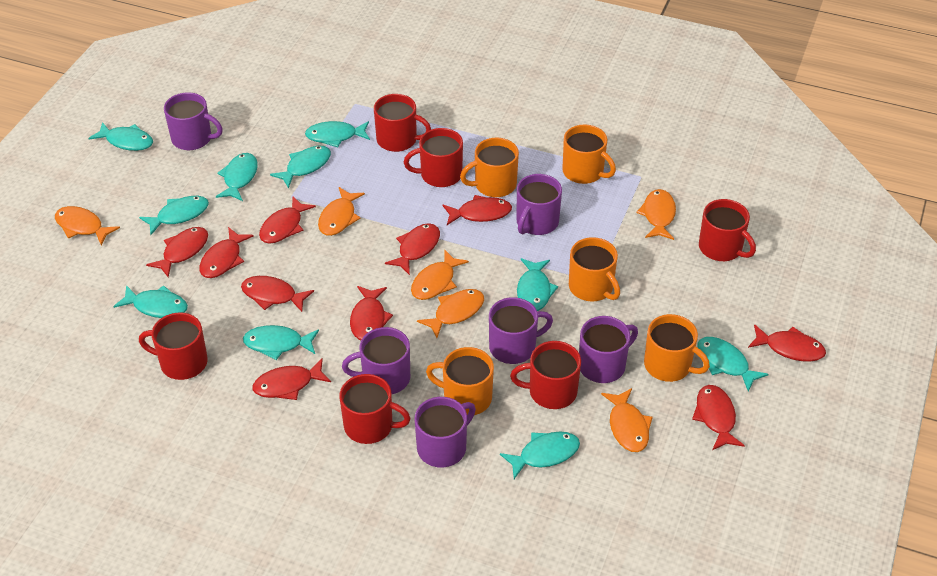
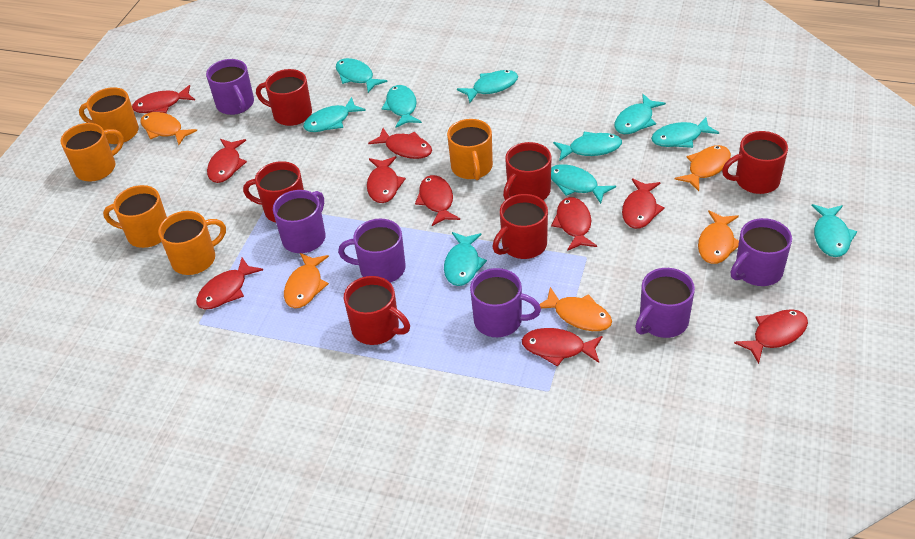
orange fish: 6 -> 5

